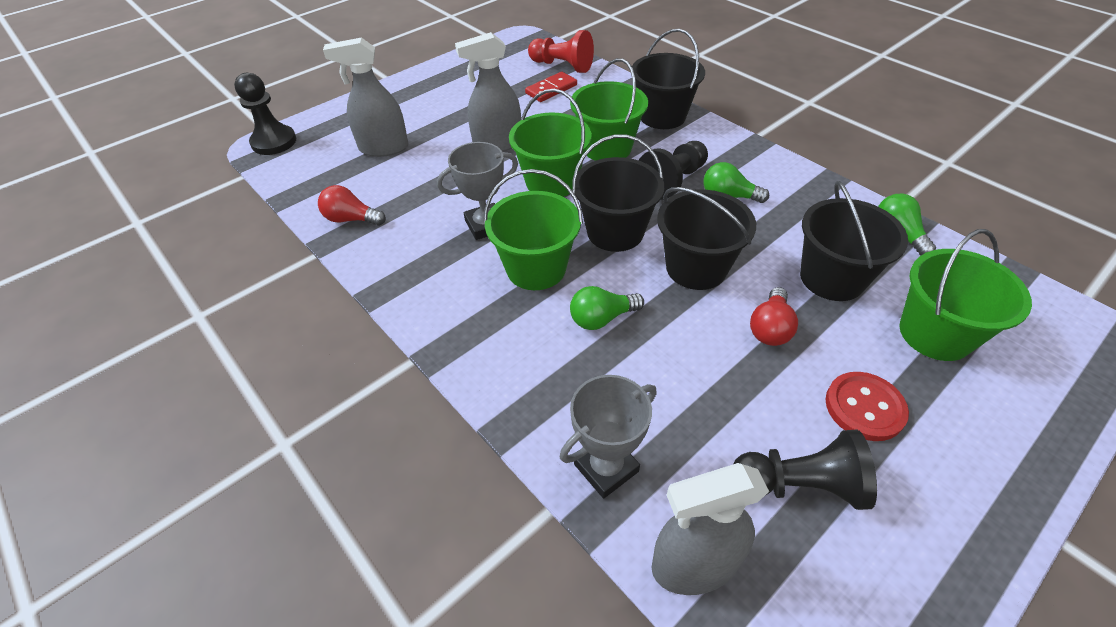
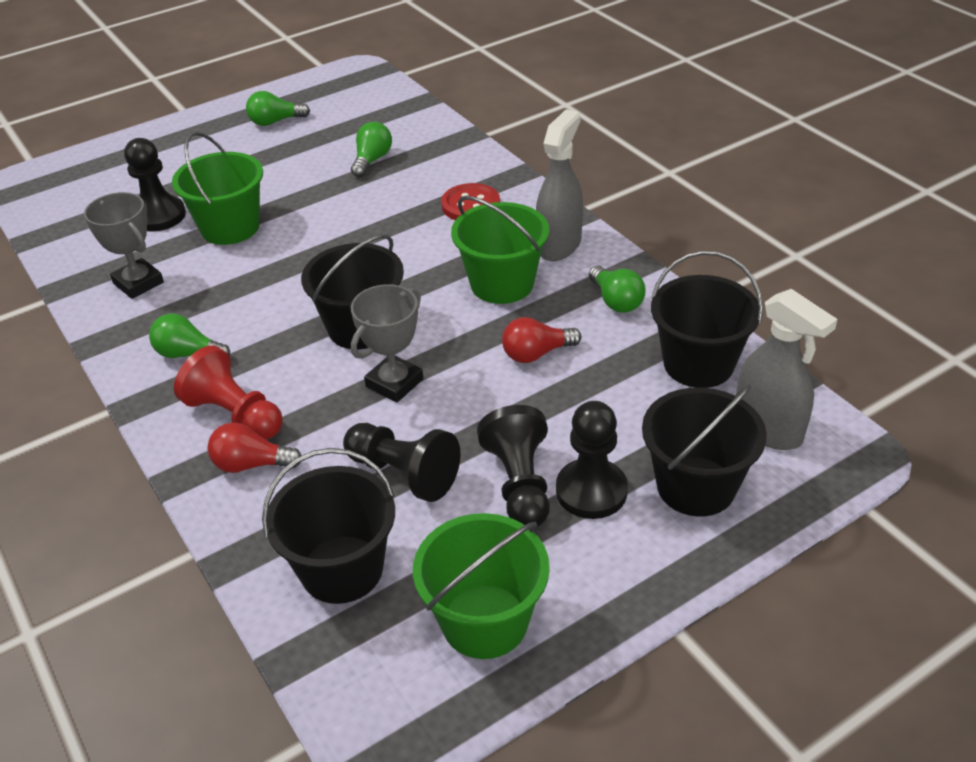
black pawn: 3 -> 4
green bucket: 4 -> 3
green light bulb: 3 -> 4
grey spray bottle: 3 -> 2
red domino: 1 -> 0

